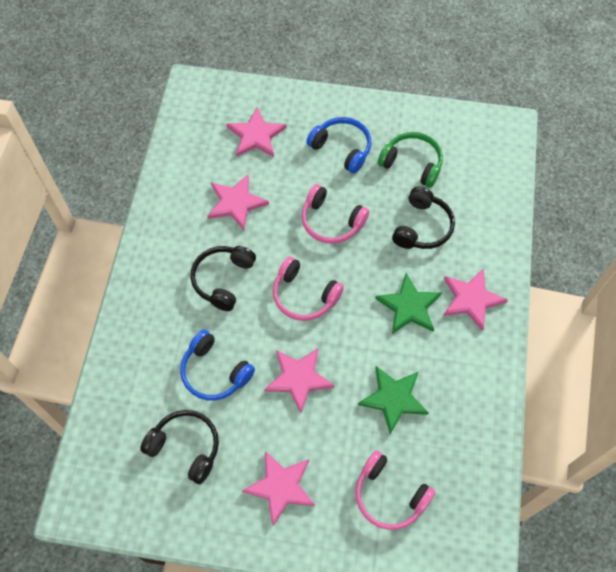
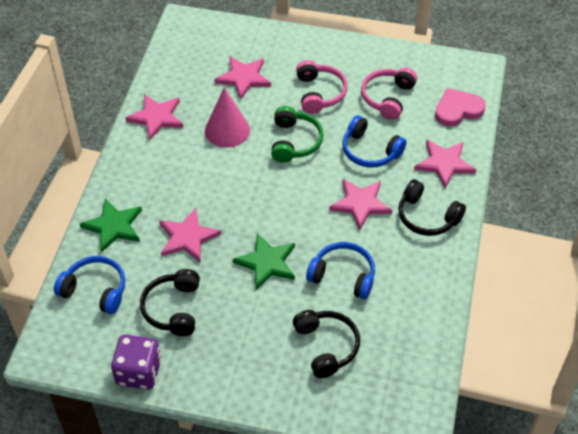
blue headphones: 2 -> 3
pink cone: 0 -> 1
pink headphones: 3 -> 2
pink heart: 0 -> 1
purple dice: 0 -> 1

